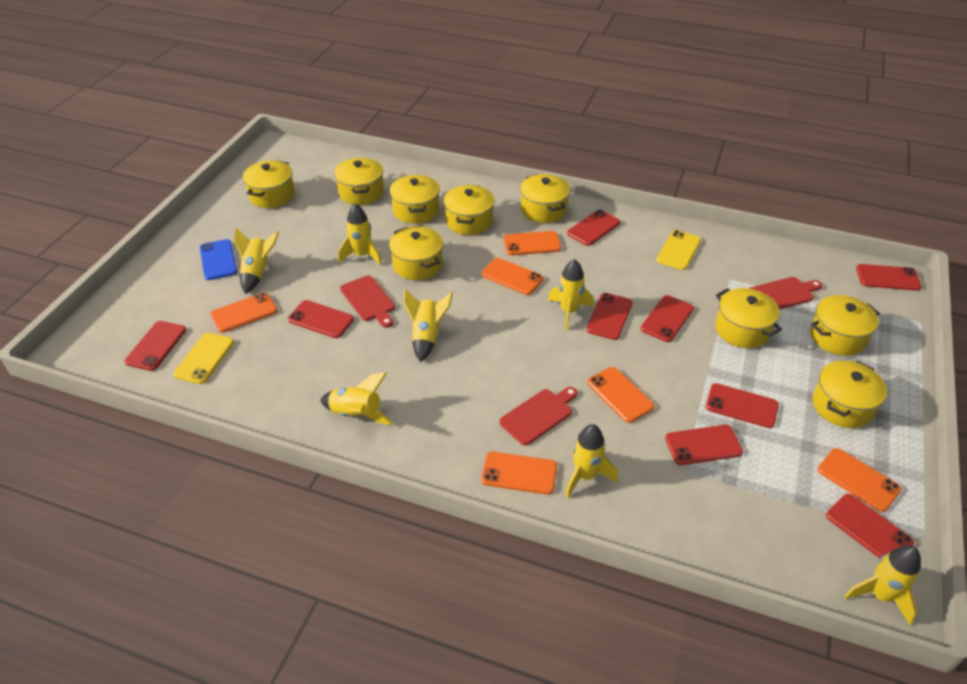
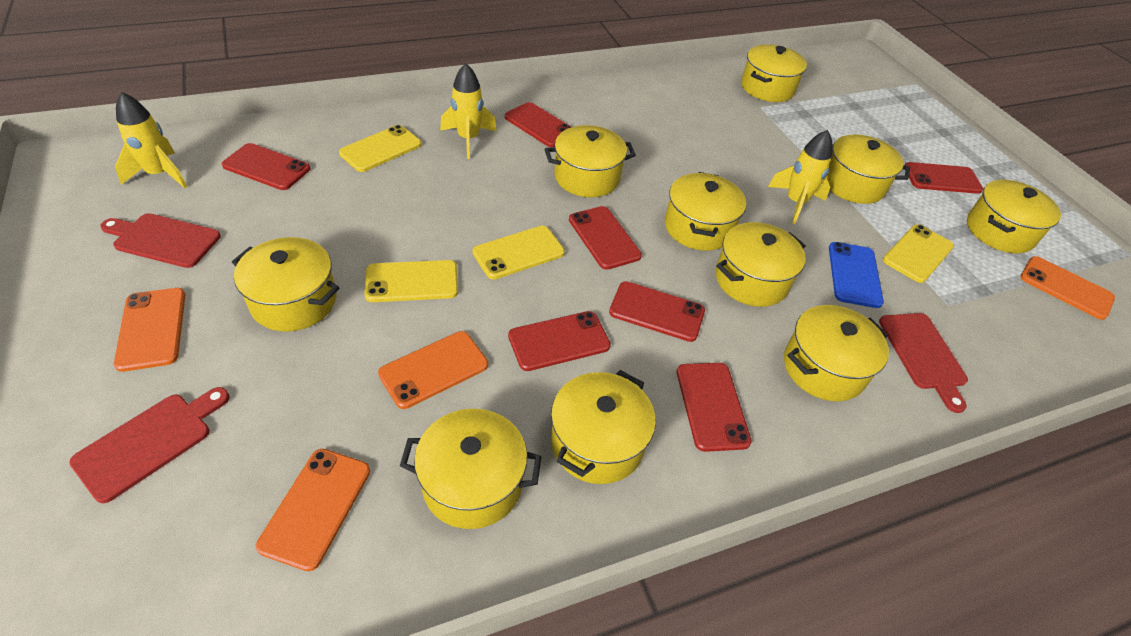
orange phone: 6 -> 4
red phone: 9 -> 7
yellow phone: 2 -> 4
yellow pot: 9 -> 10
yellow rocket: 7 -> 3

